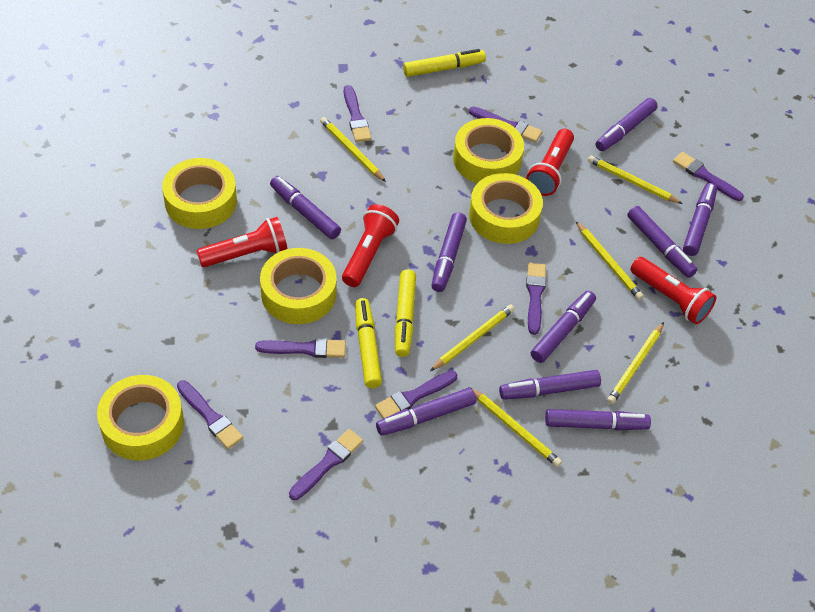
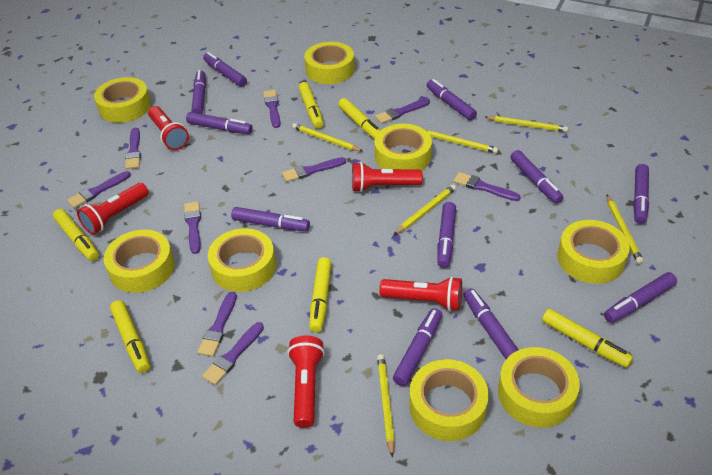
purple brush: 8 -> 9
purple marker: 9 -> 11
red flashlight: 4 -> 5
yellow marker: 3 -> 6
yellow tape: 5 -> 8

